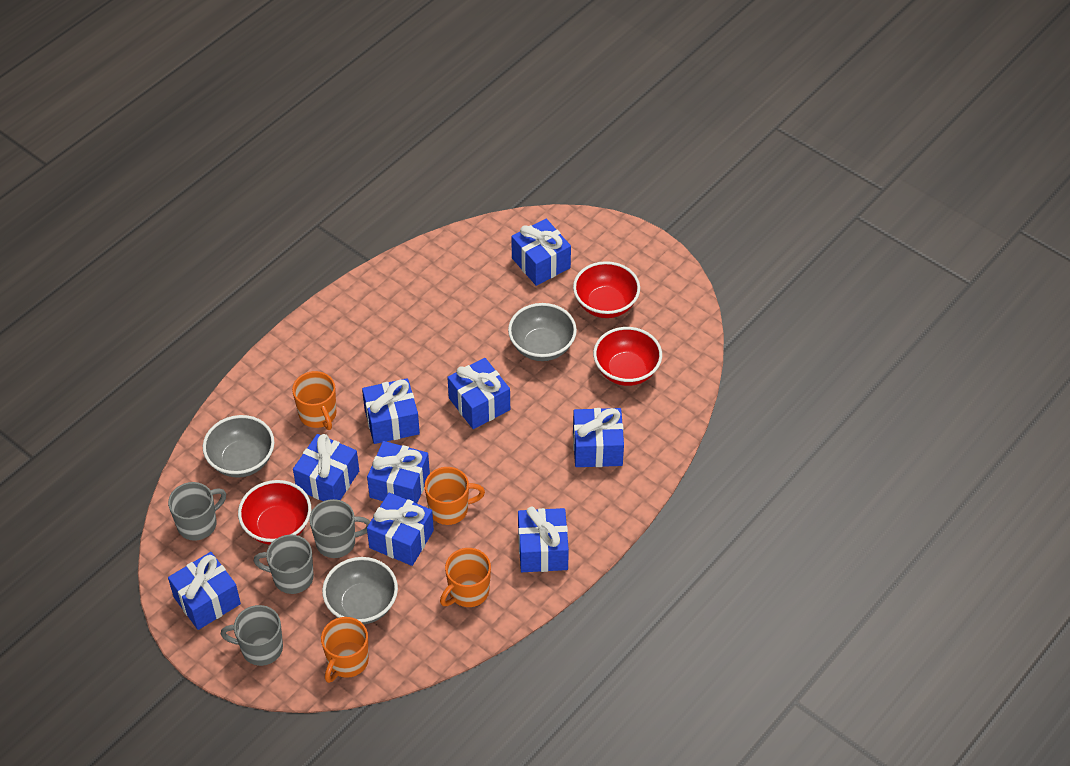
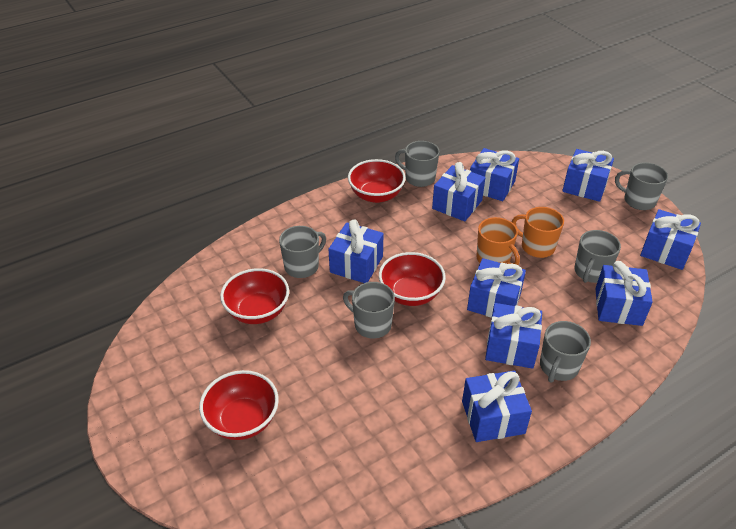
grey bowl: 3 -> 0
grey mug: 4 -> 6
orange mug: 4 -> 2
red bowl: 3 -> 4

